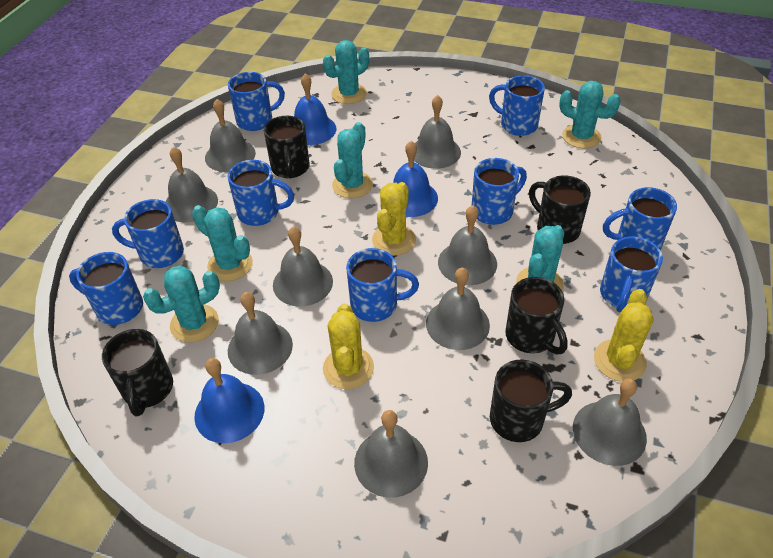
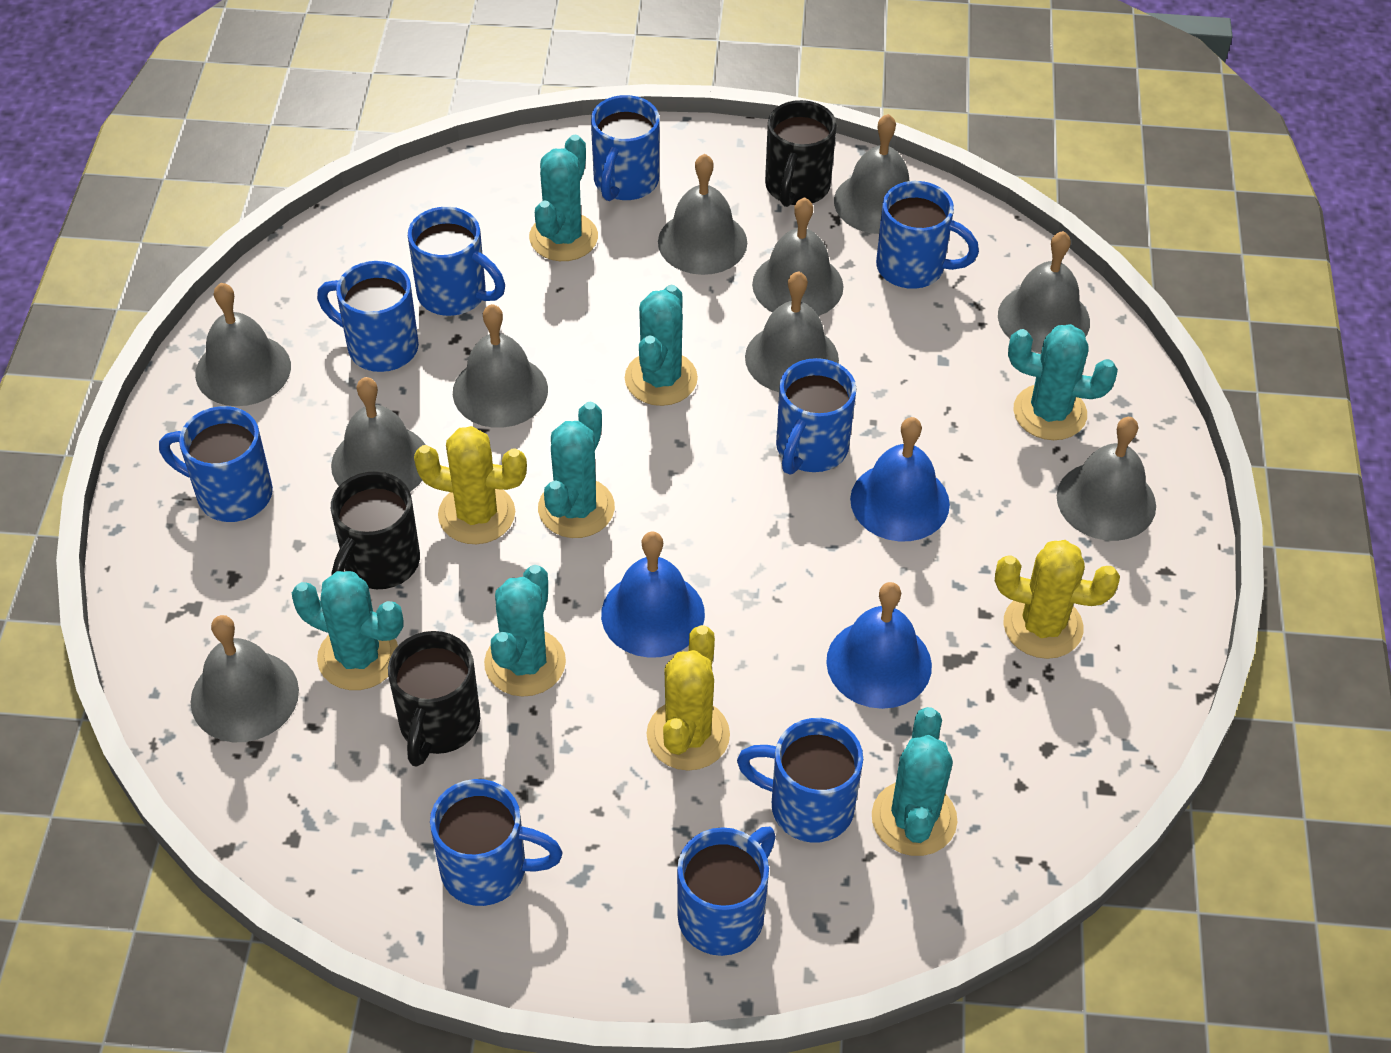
black mug: 5 -> 3
grey bell: 9 -> 10
turquoise cactus: 6 -> 7

